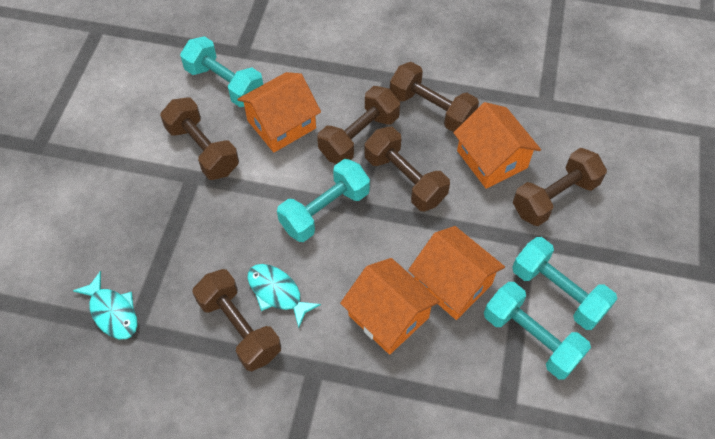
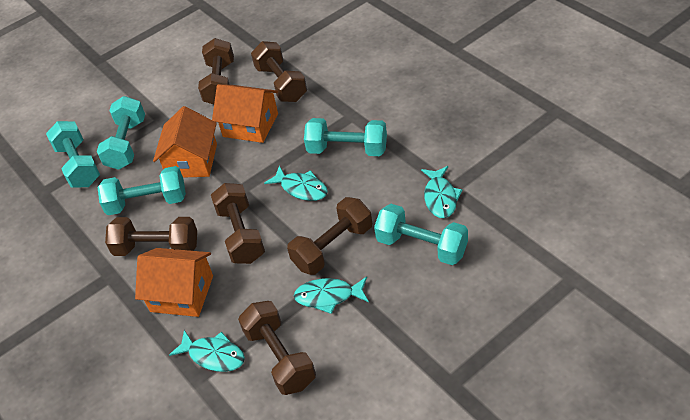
orange house: 4 -> 3
turquoise dumbbell: 4 -> 5
turquoise fish: 2 -> 4

